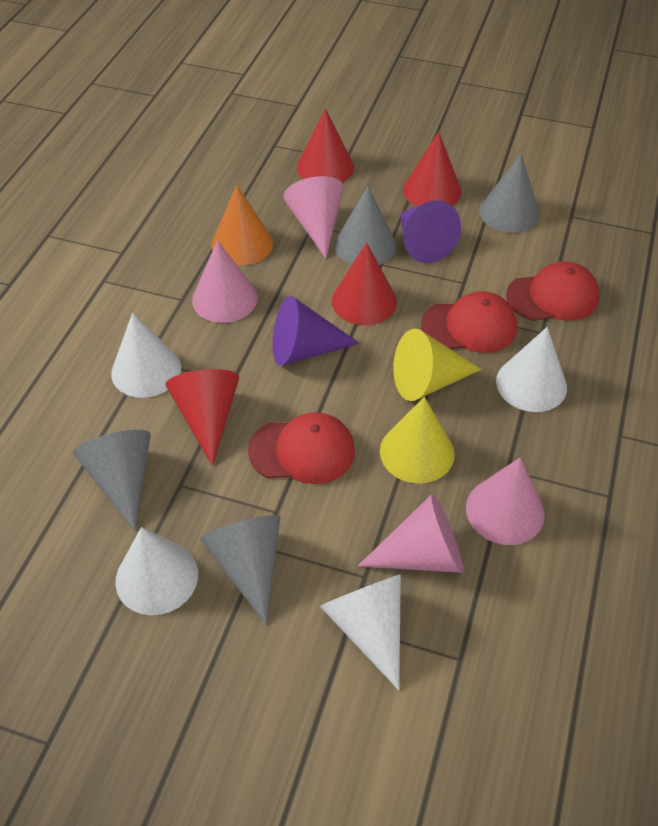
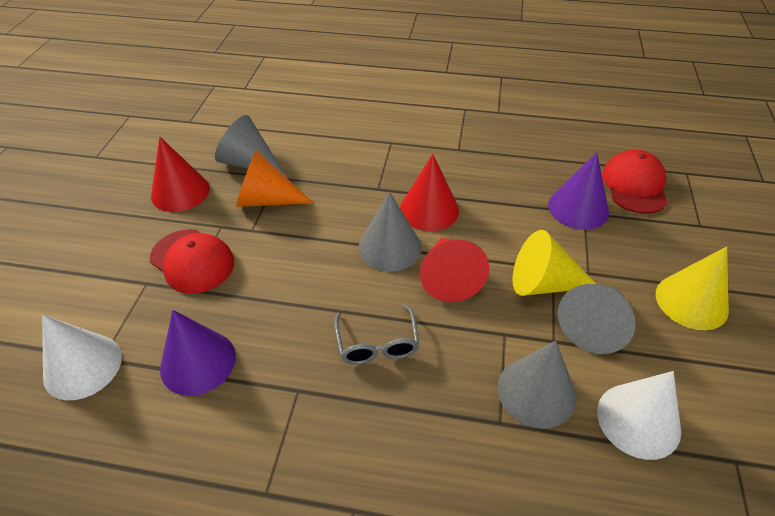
grey glasses: 0 -> 1
pink cone: 4 -> 0
red cap: 3 -> 2
red cone: 4 -> 3
white cone: 4 -> 2

